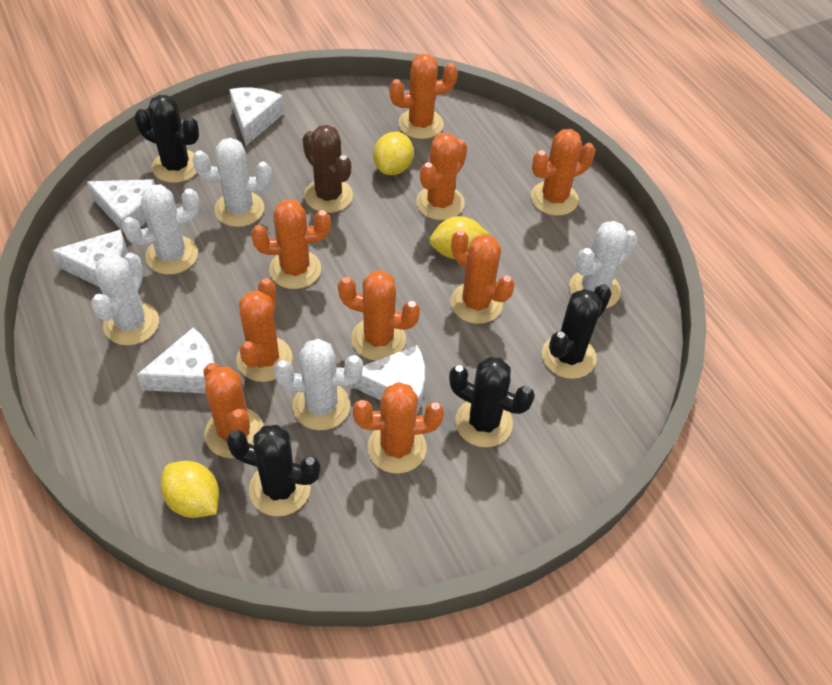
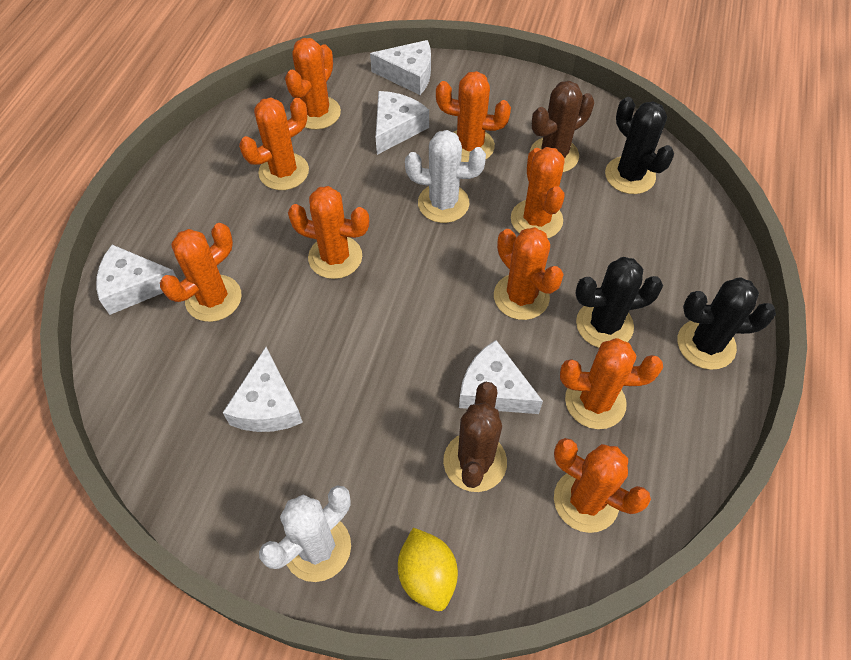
black cactus: 4 -> 3
brown cactus: 1 -> 2
white cactus: 5 -> 2
yellow lemon: 3 -> 1

